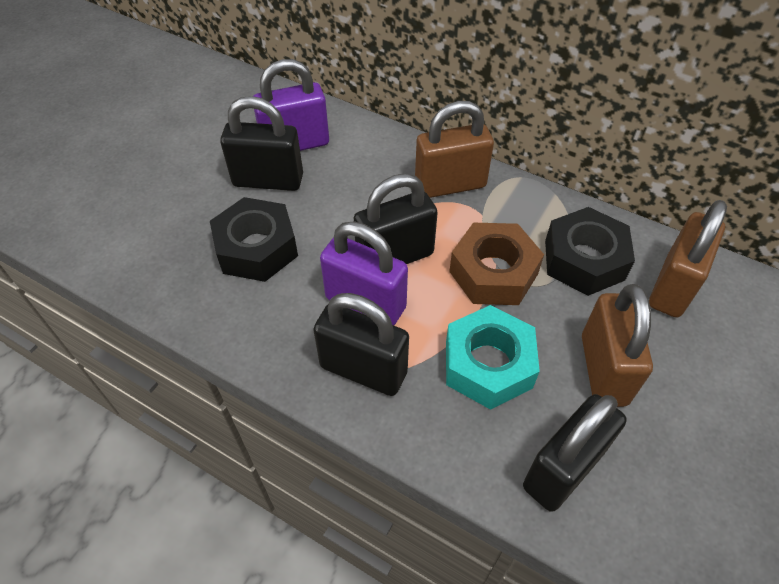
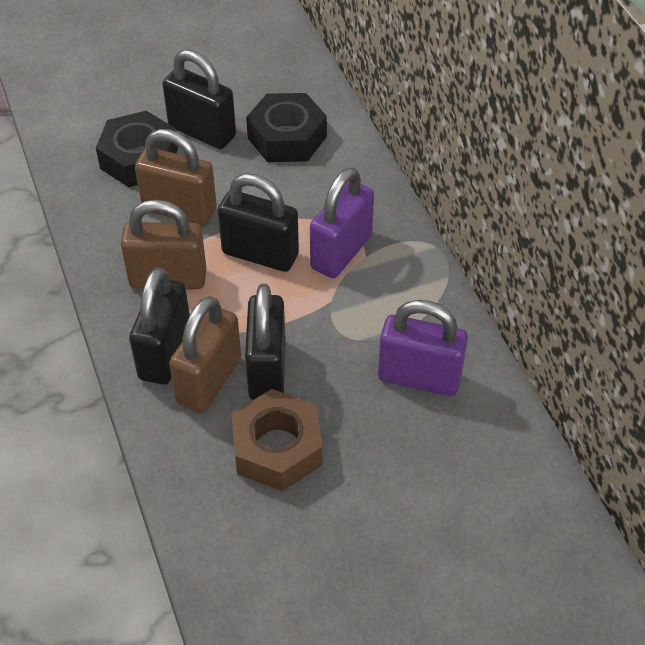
turquoise nut: 1 -> 0

